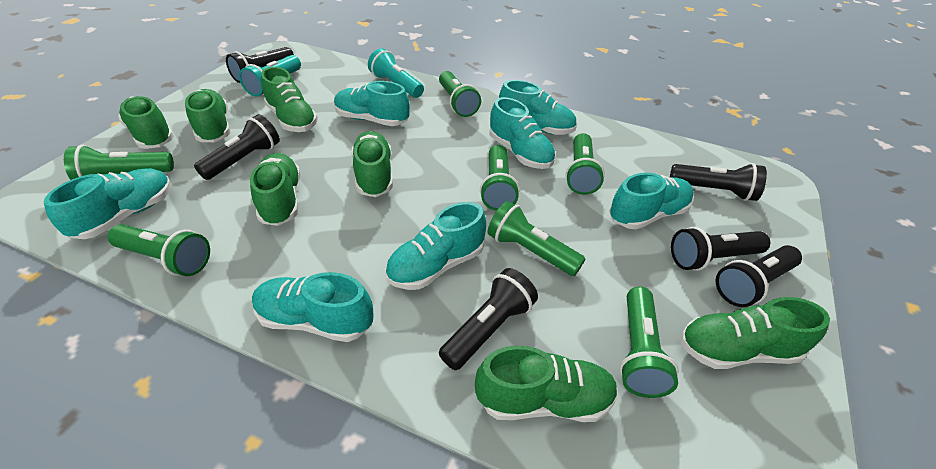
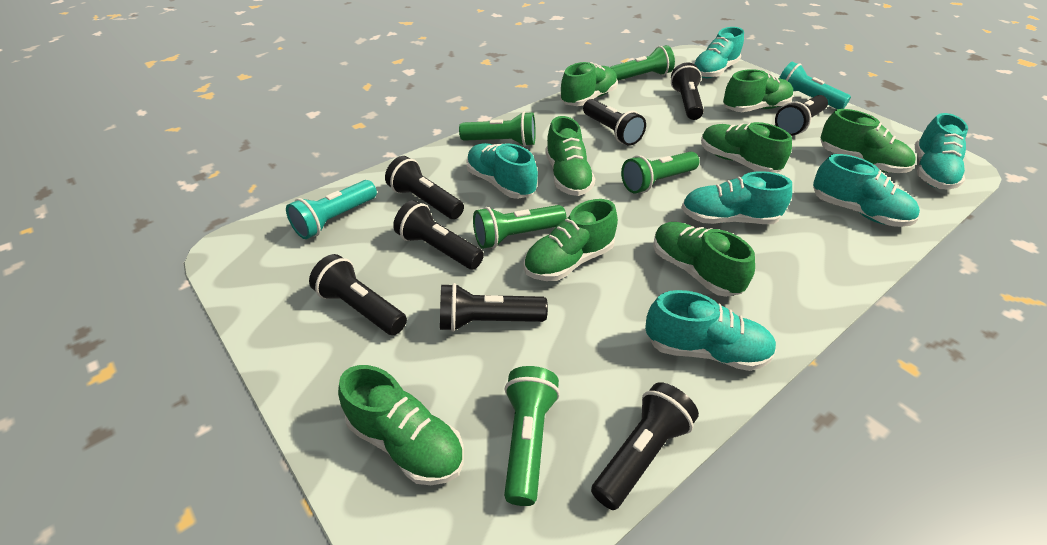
black flashlight: 6 -> 8
green flashlight: 7 -> 5
green shoe: 7 -> 8
turquoise shoe: 7 -> 6

